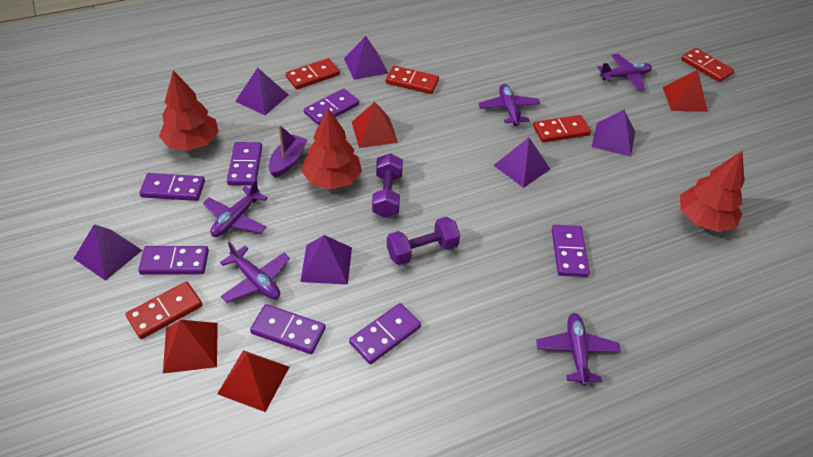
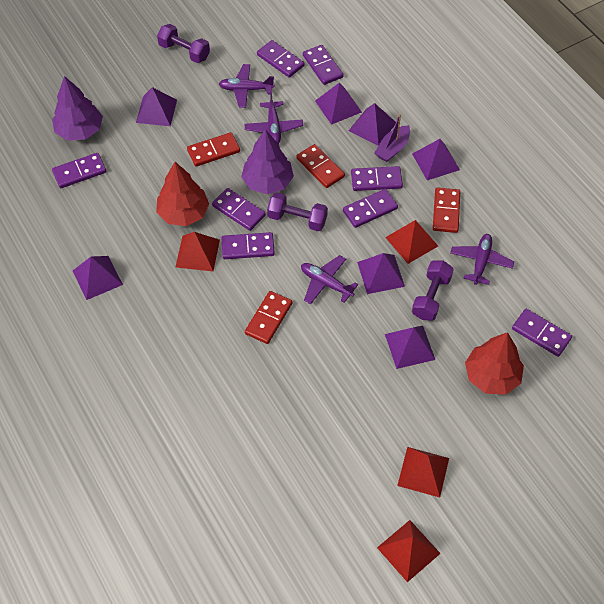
purple domino: 7 -> 8
purple dumbbell: 2 -> 3
purple plane: 5 -> 4
purple pyramid: 6 -> 7
purple tree: 0 -> 2
red domino: 5 -> 4
red tree: 3 -> 2

